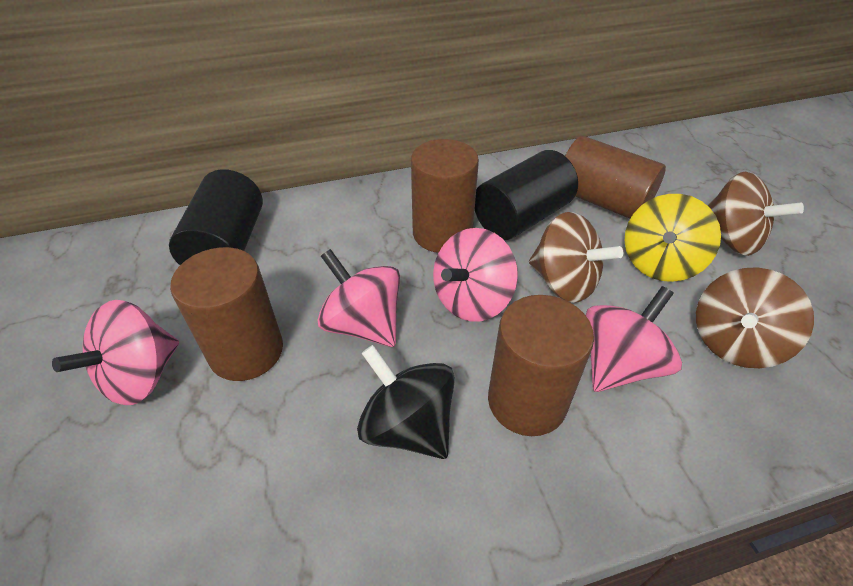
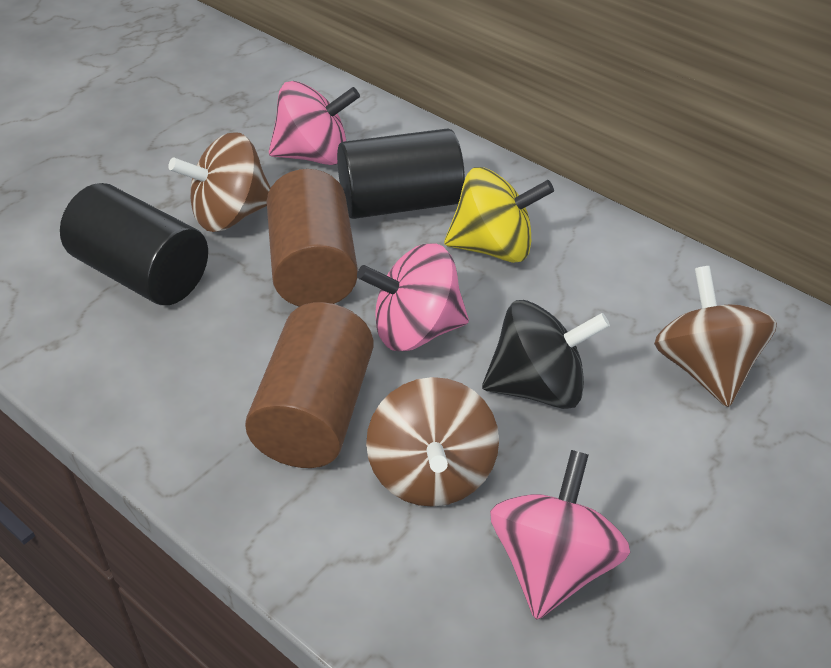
brown cylinder: 4 -> 2
pink spinning top: 4 -> 3

